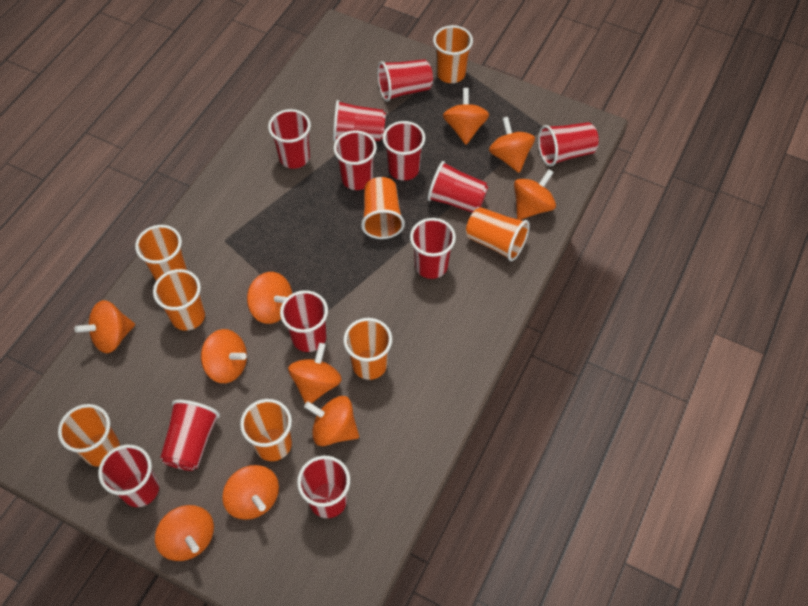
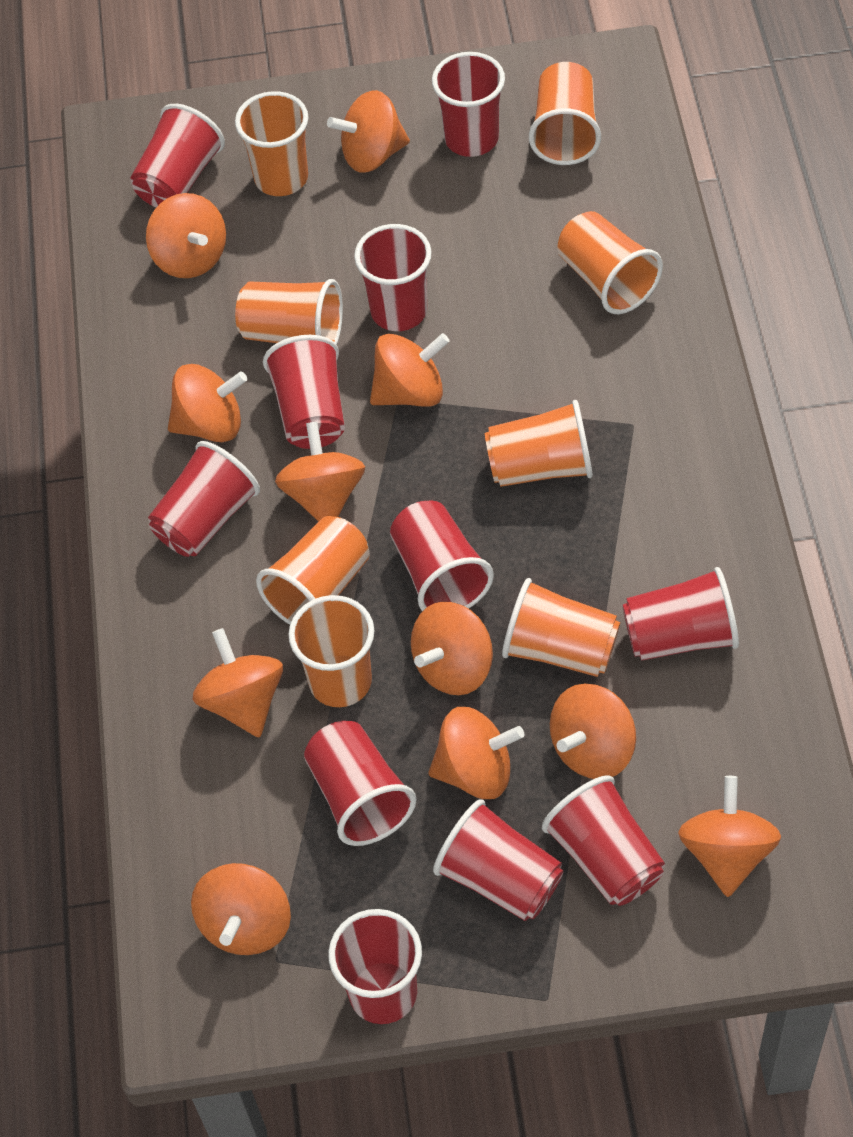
orange spinning top: 10 -> 11
red cup: 12 -> 11

